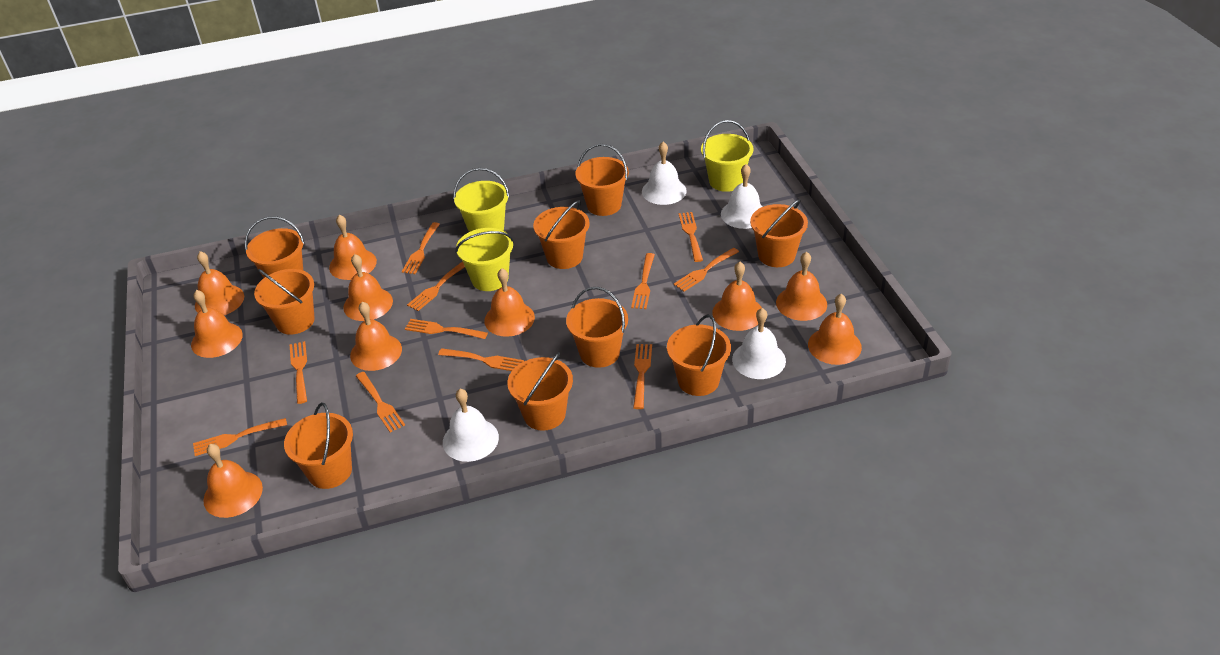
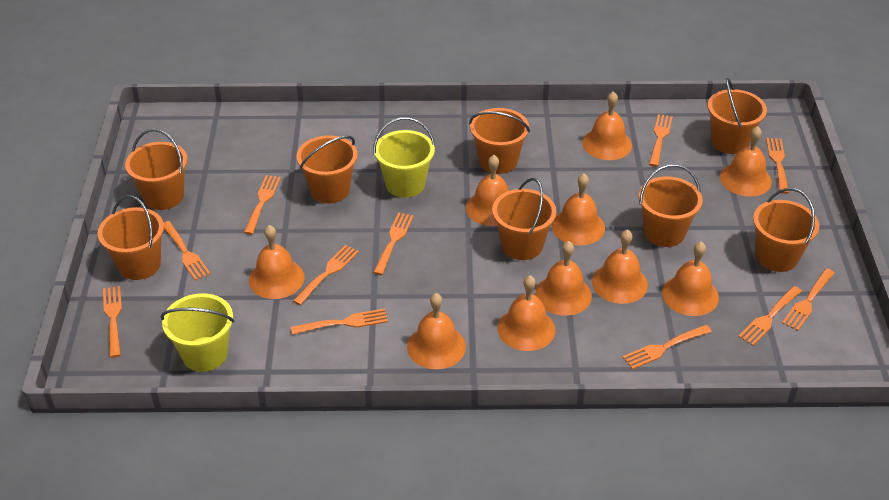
orange bucket: 9 -> 8
white bell: 4 -> 0
yellow bucket: 3 -> 2

